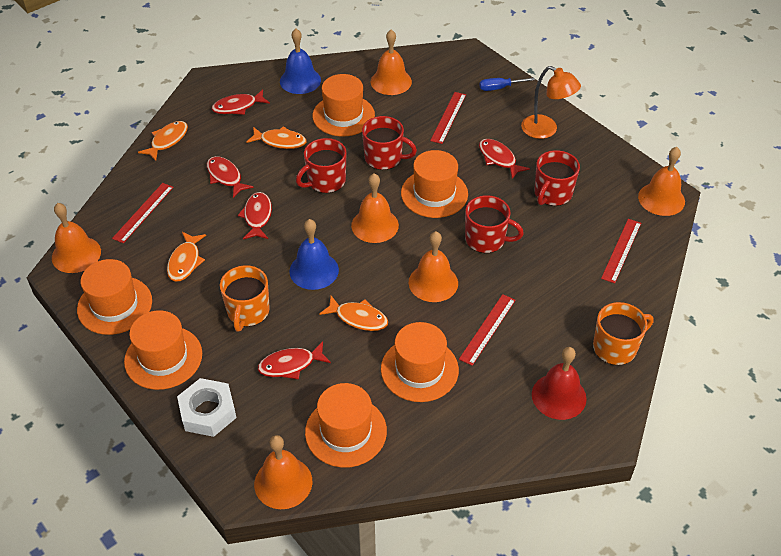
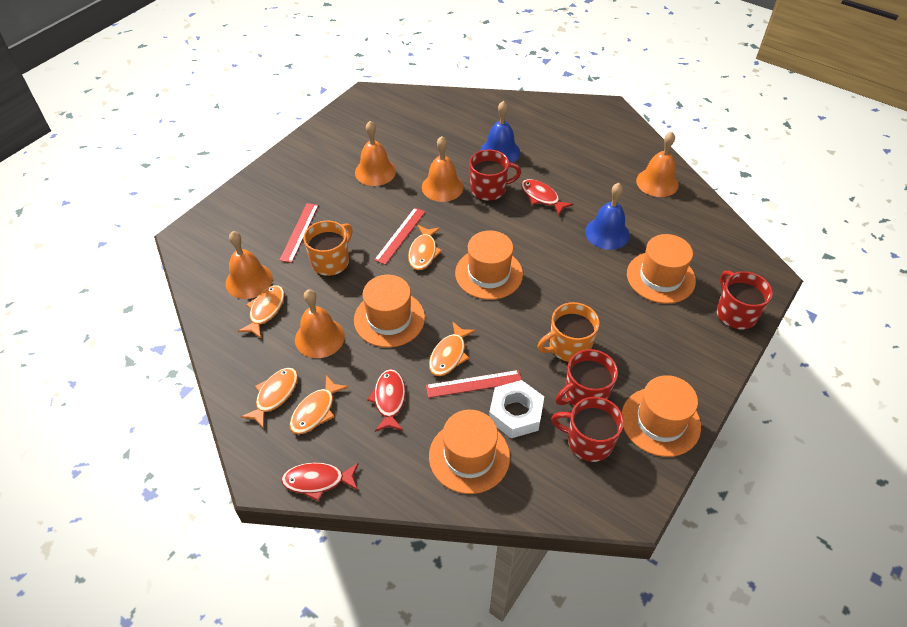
blue screwdriver: 1 -> 0
orange bell: 6 -> 5
orange fish: 4 -> 5
orange hat: 6 -> 5
orange lamp: 1 -> 0
red bell: 1 -> 0
red fish: 5 -> 3
red ruler: 4 -> 3

